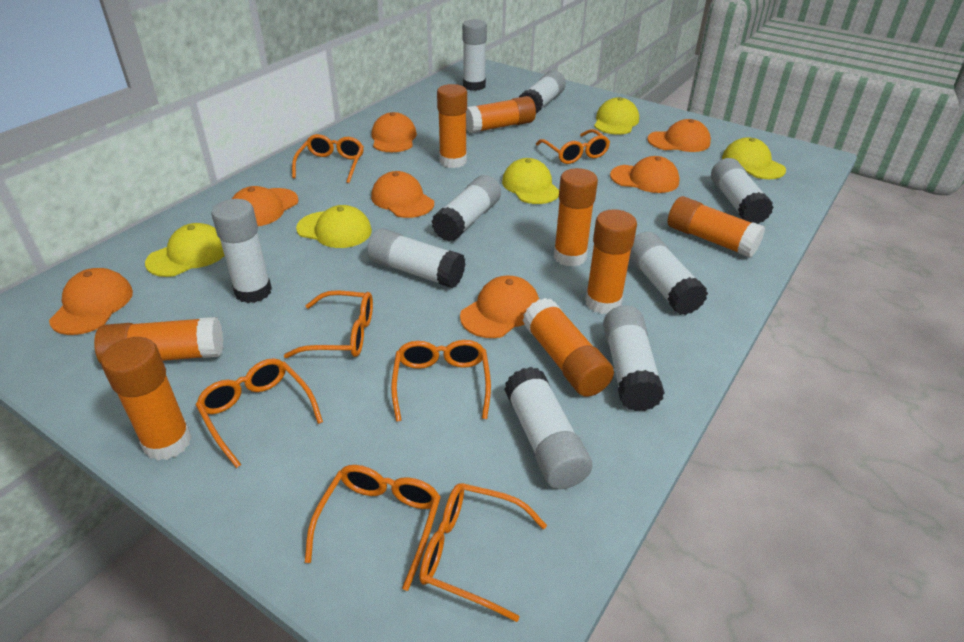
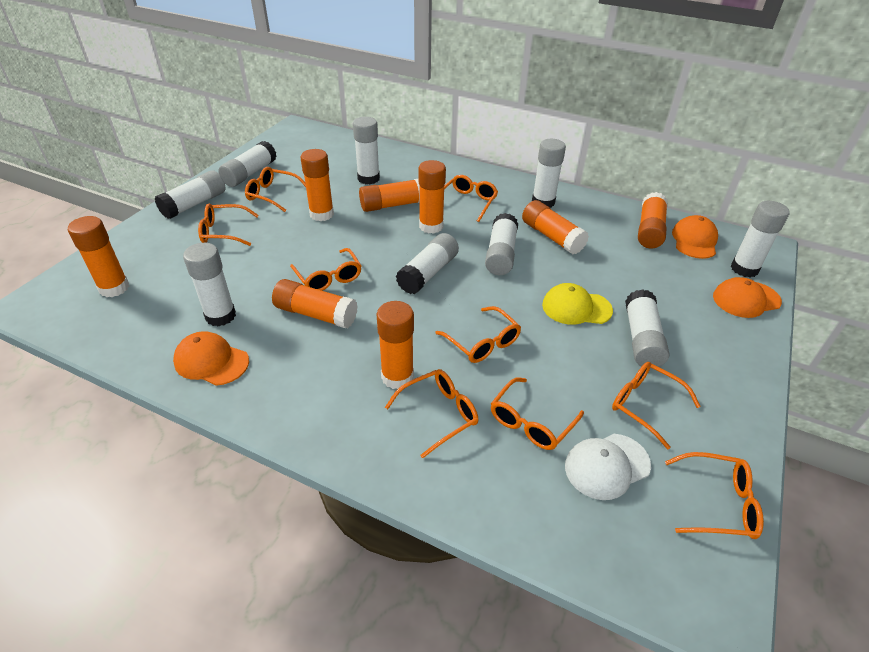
orange cap: 7 -> 3
orange glasses: 7 -> 9
white cap: 0 -> 1
yellow cap: 5 -> 1

